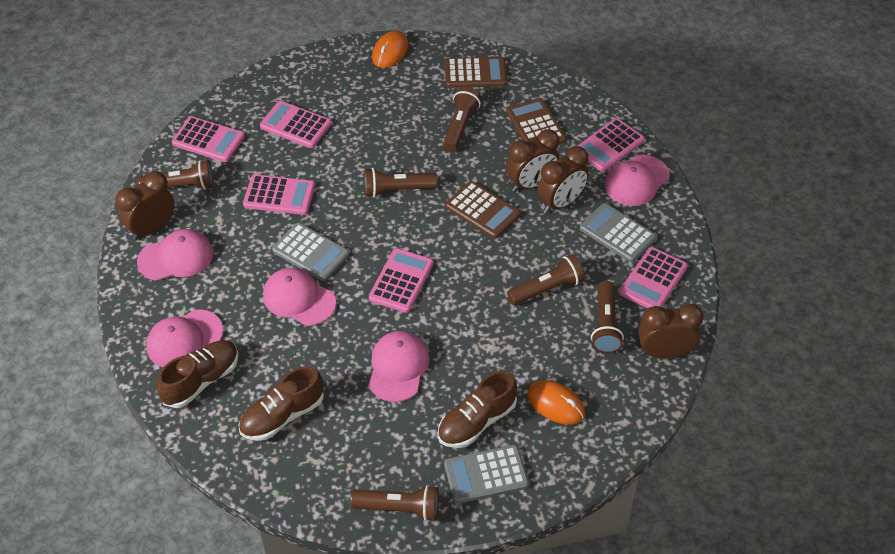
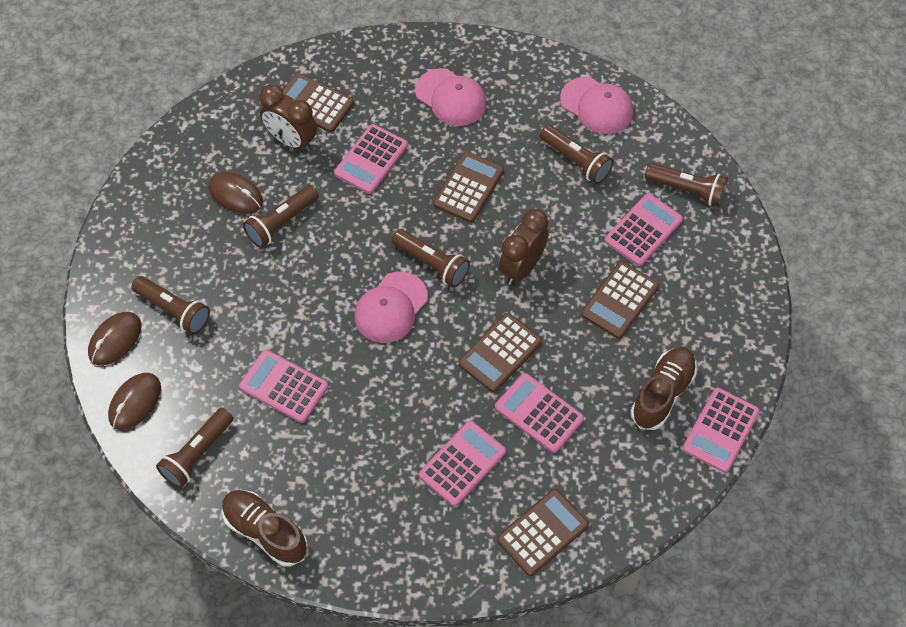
brown calculator: 3 -> 5
brown clock: 4 -> 2
brown mouse: 0 -> 3
brown shoe: 3 -> 2
grey calculator: 3 -> 0
orange mouse: 2 -> 0
pink cap: 5 -> 3

